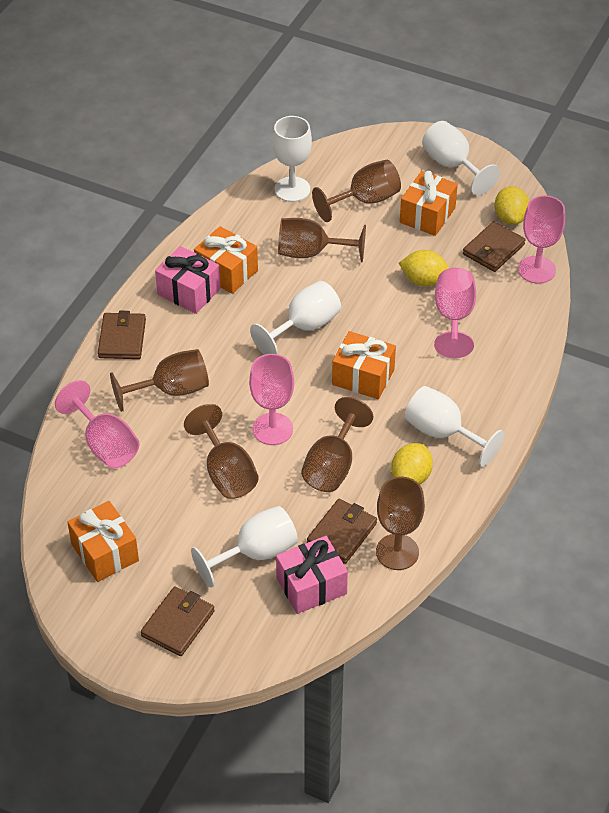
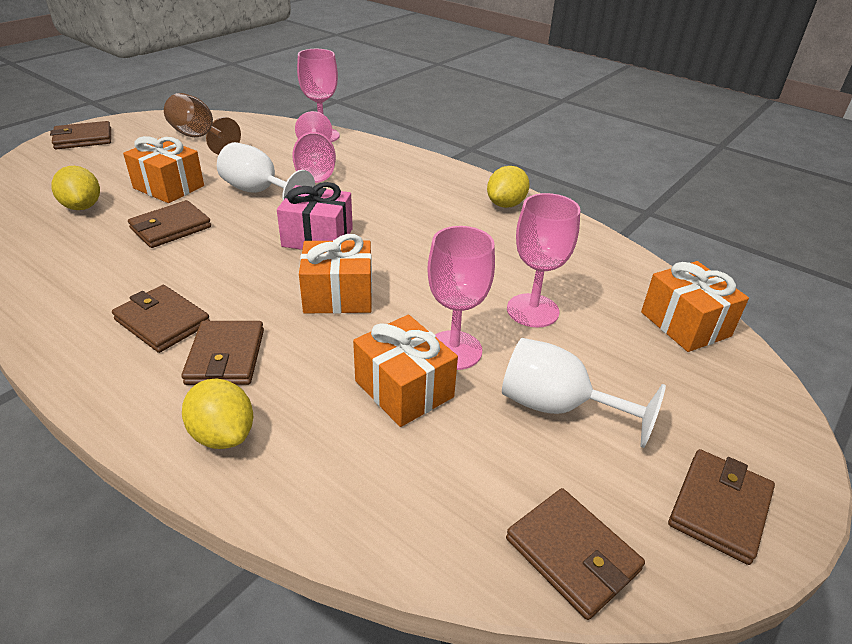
brown goblet: 6 -> 1
brown wallet: 4 -> 6
pink gift: 2 -> 1
white goblet: 5 -> 2

